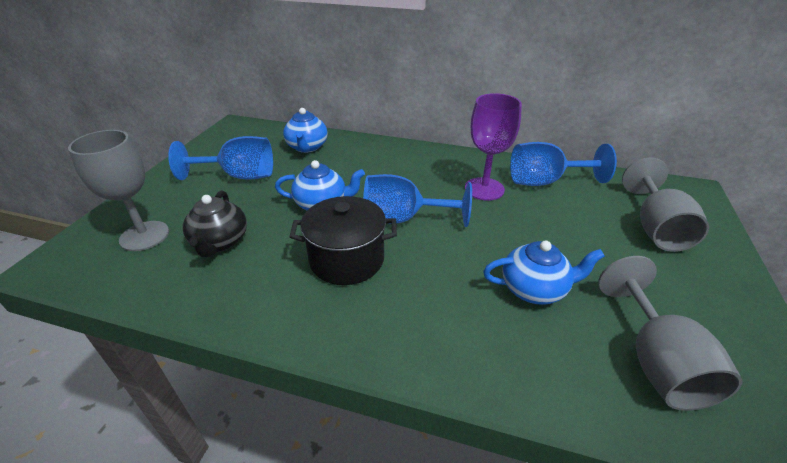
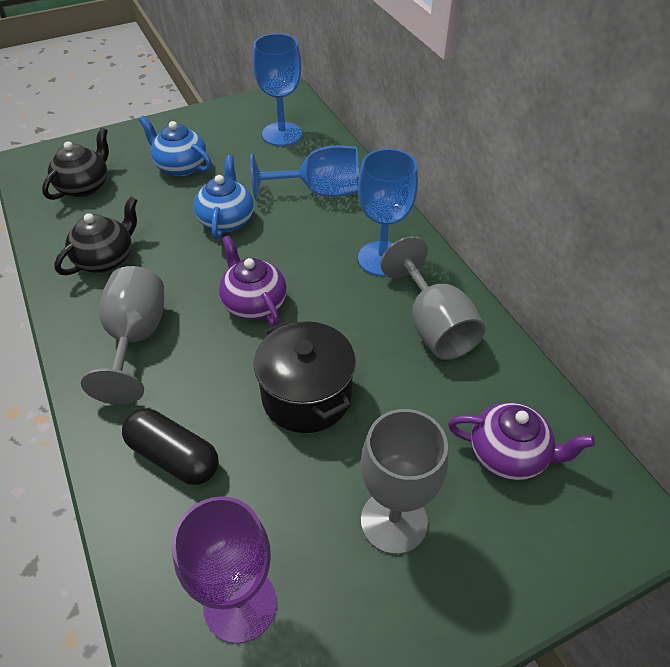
black capsule: 0 -> 1
black teapot: 1 -> 2
blue teapot: 3 -> 2
purple teapot: 0 -> 2

